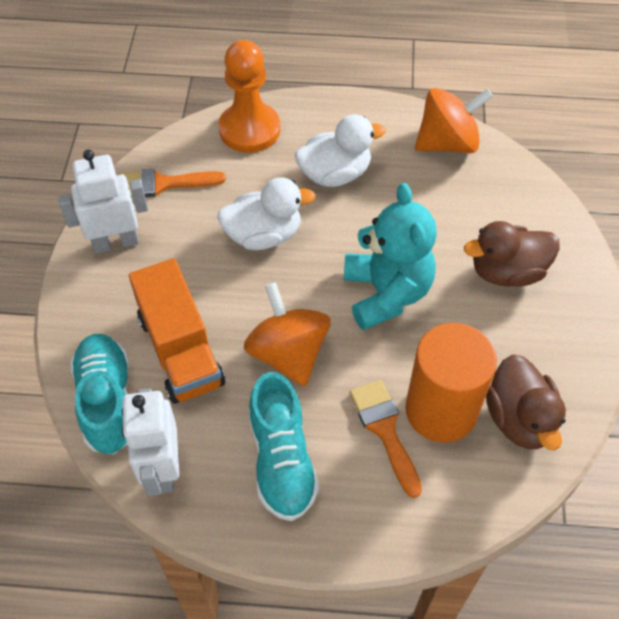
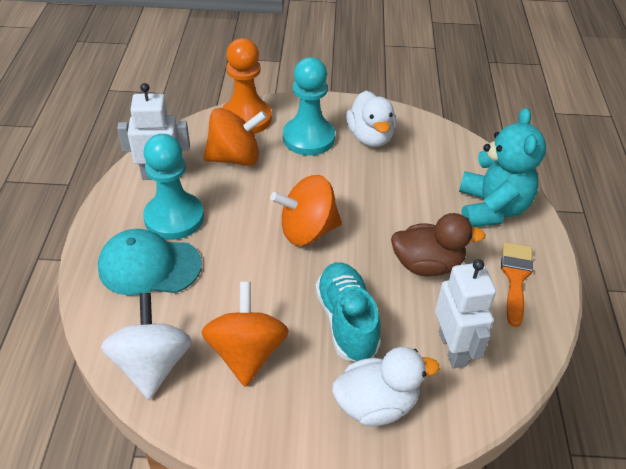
brown duck: 2 -> 1
orange brush: 2 -> 1
orange cylinder: 1 -> 0
orange spinning top: 2 -> 3
orange truck: 1 -> 0
turquoise cap: 0 -> 1
turquoise pawn: 0 -> 2
turquoise shoe: 2 -> 1
white spinning top: 0 -> 1

